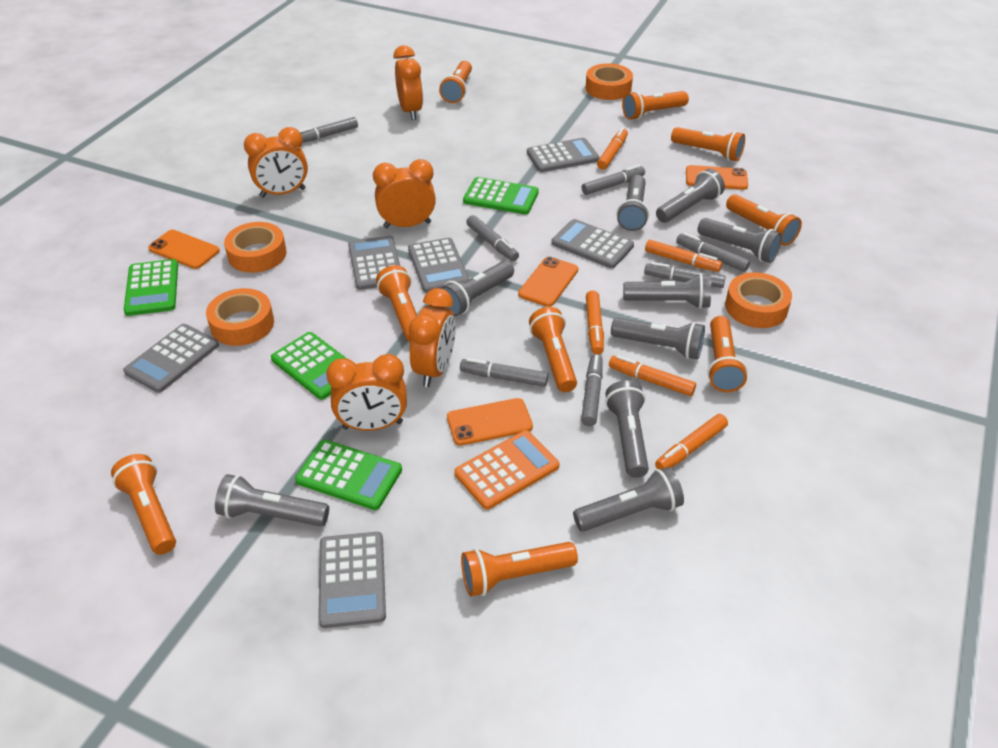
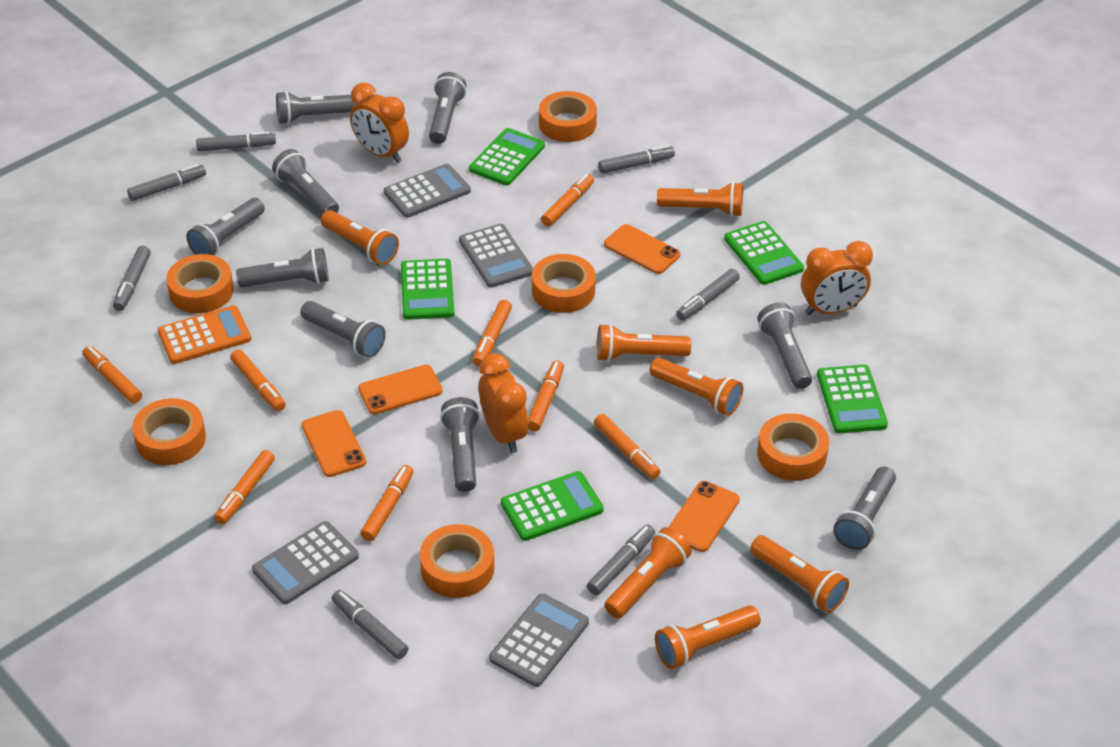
green calculator: 4 -> 5
grey calculator: 6 -> 4
orange clock: 5 -> 3
orange flashlight: 9 -> 7
orange marker: 5 -> 8
orange tape: 4 -> 6

